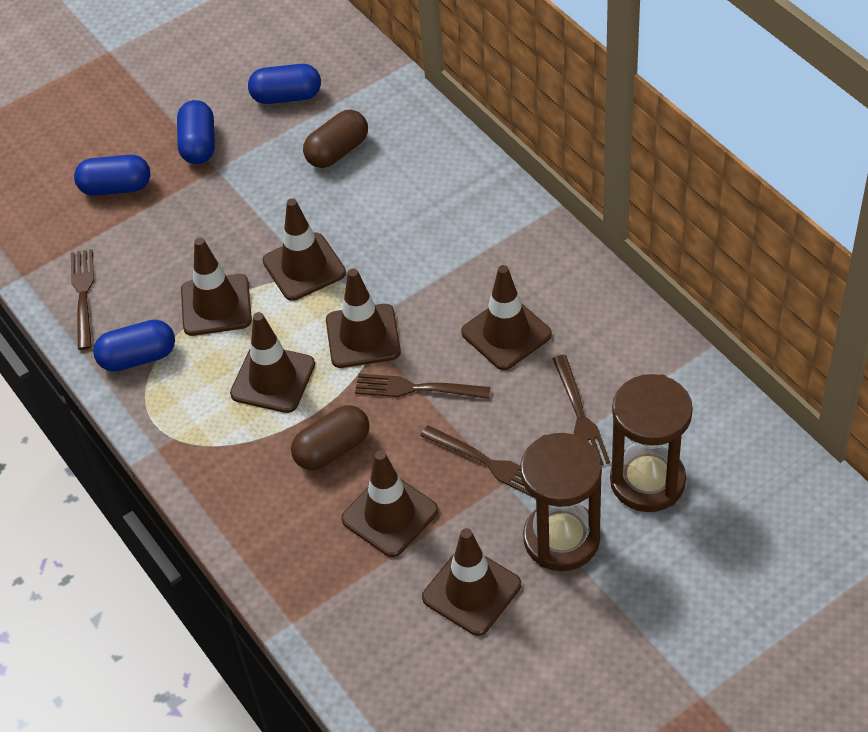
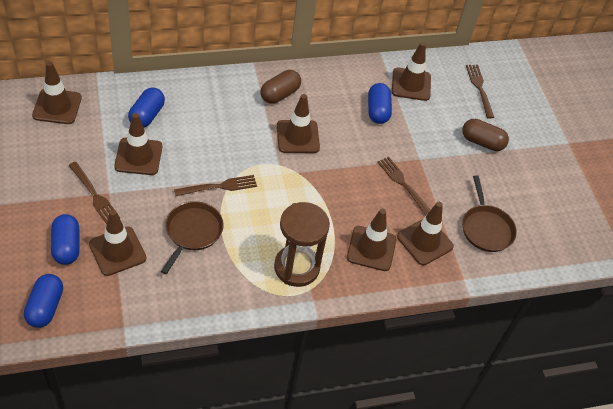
brown hourglass: 2 -> 1
brown pan: 0 -> 2

